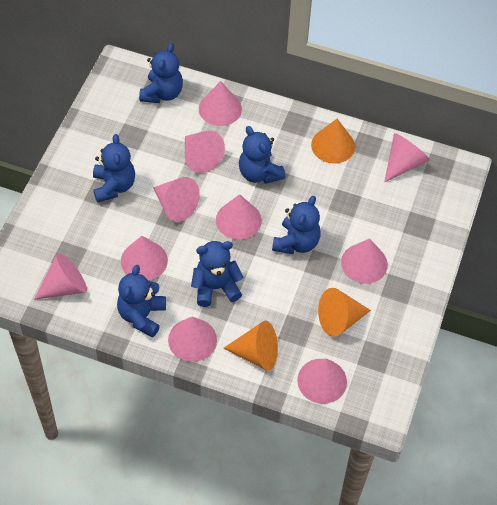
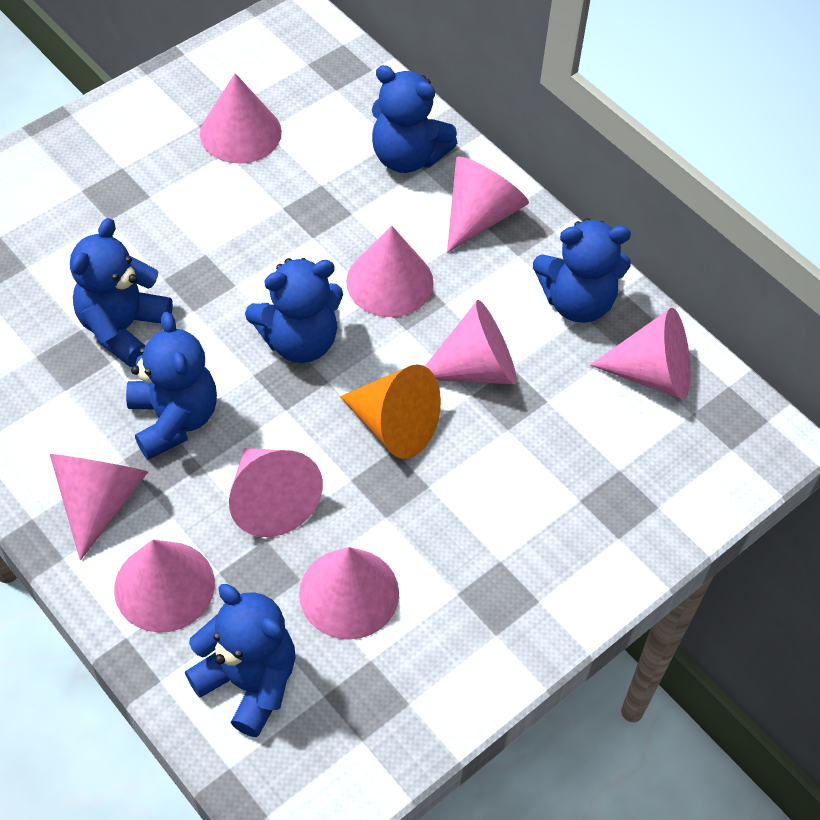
orange cone: 3 -> 1
pink cone: 10 -> 9

